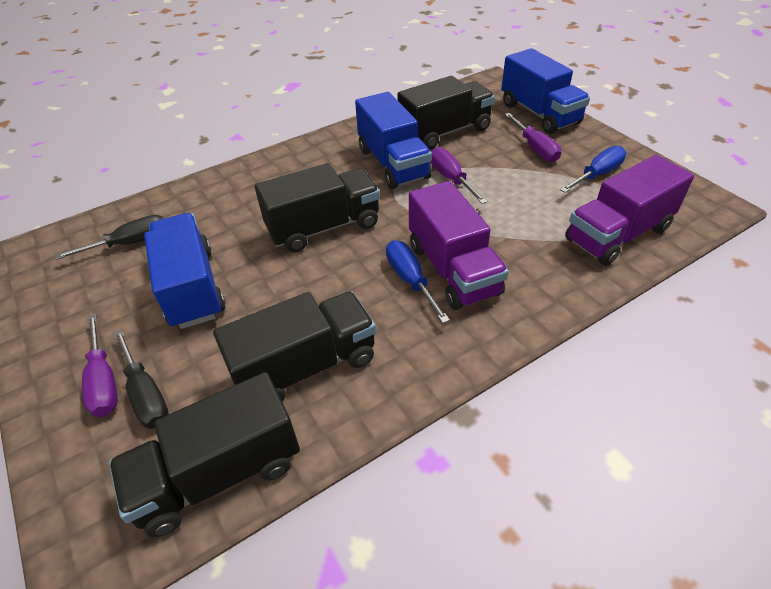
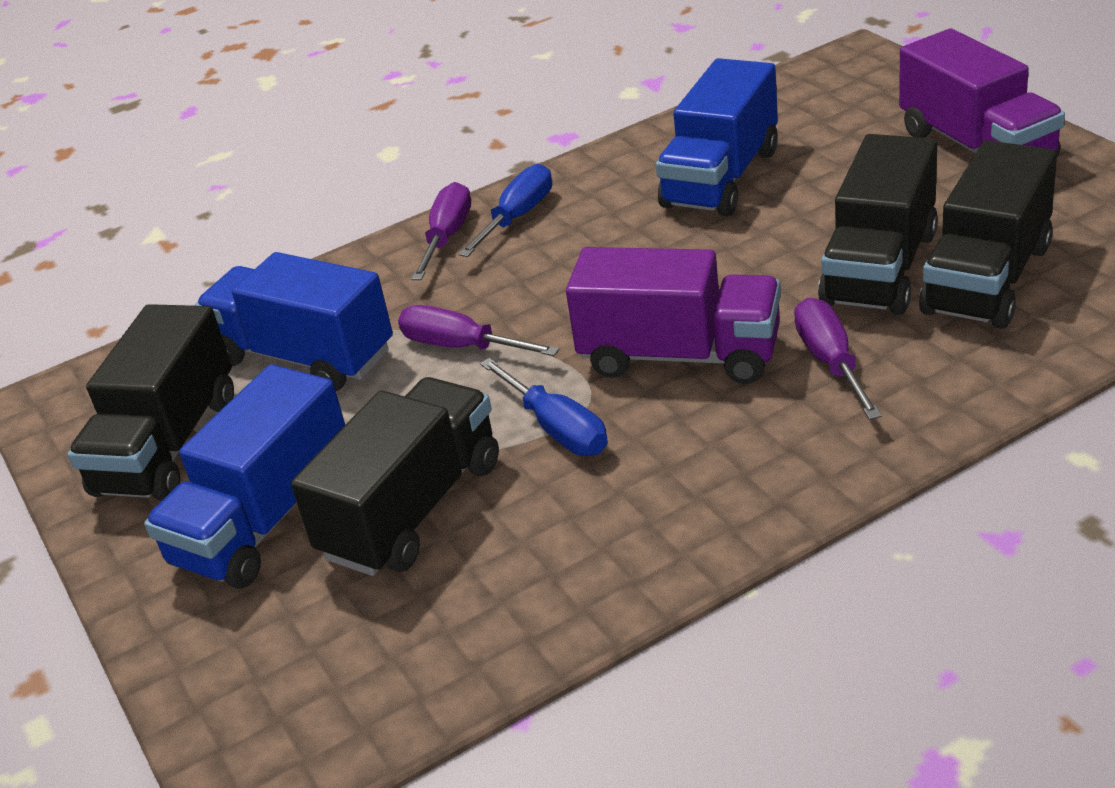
black screwdriver: 2 -> 0

